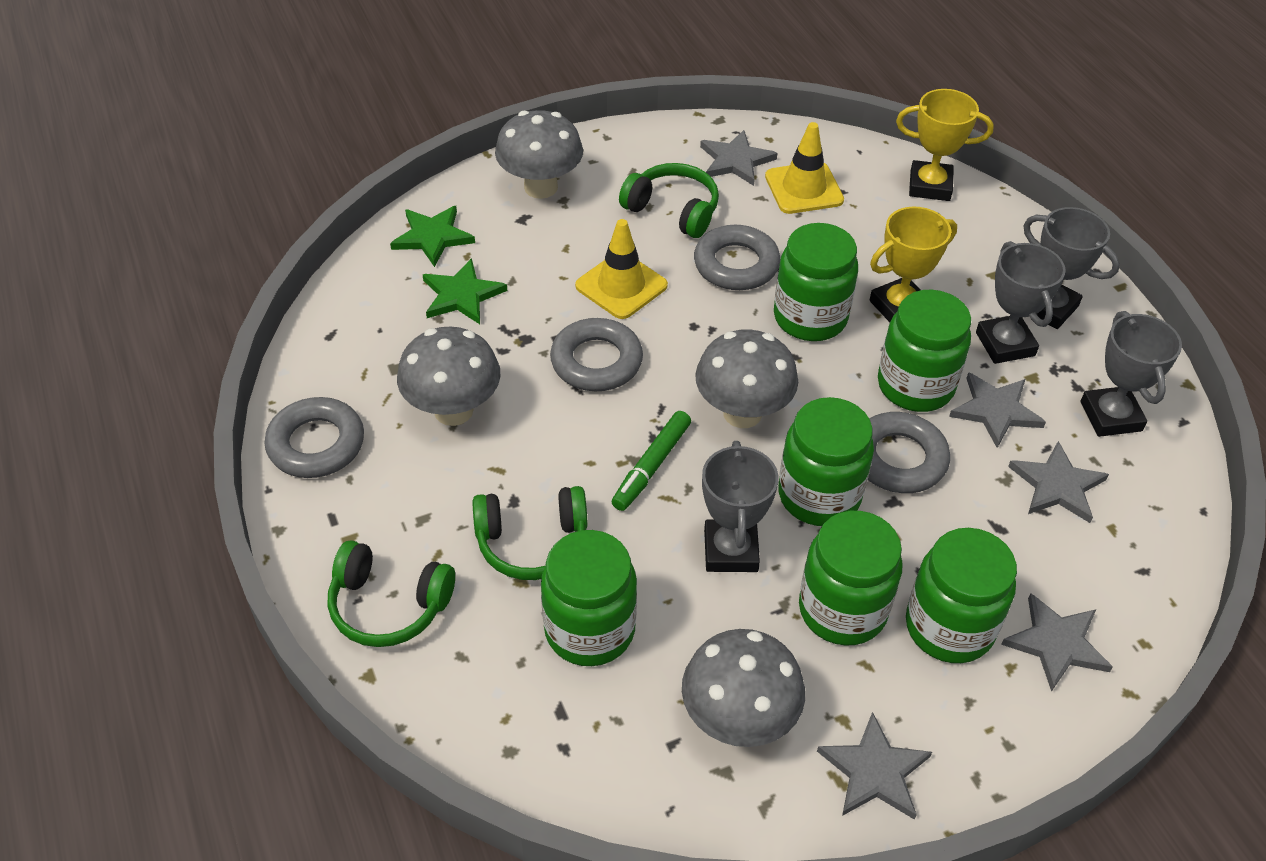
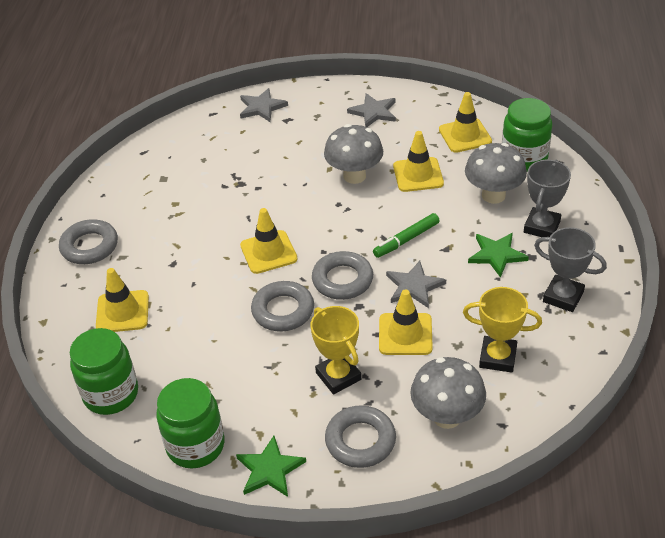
green headphones: 3 -> 0
green jar: 6 -> 3
grey mushroom: 4 -> 3
grey star: 5 -> 3
grey trophy: 4 -> 2
yellow traffic cone: 2 -> 5

